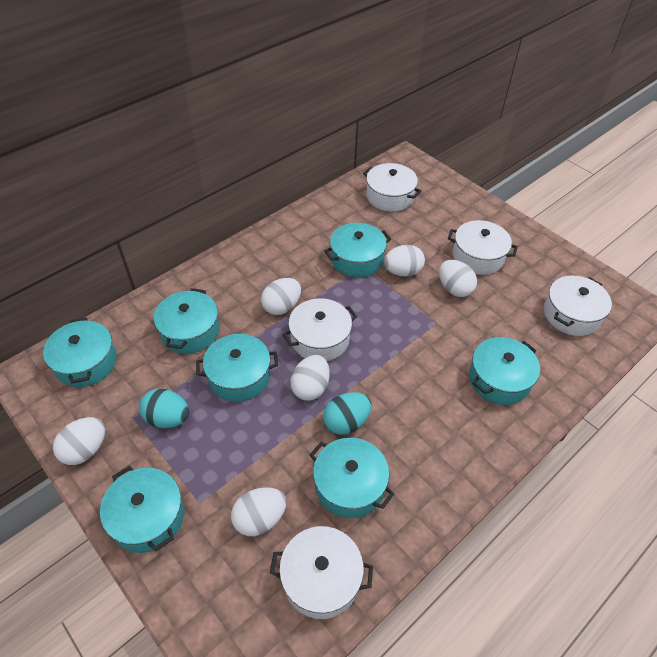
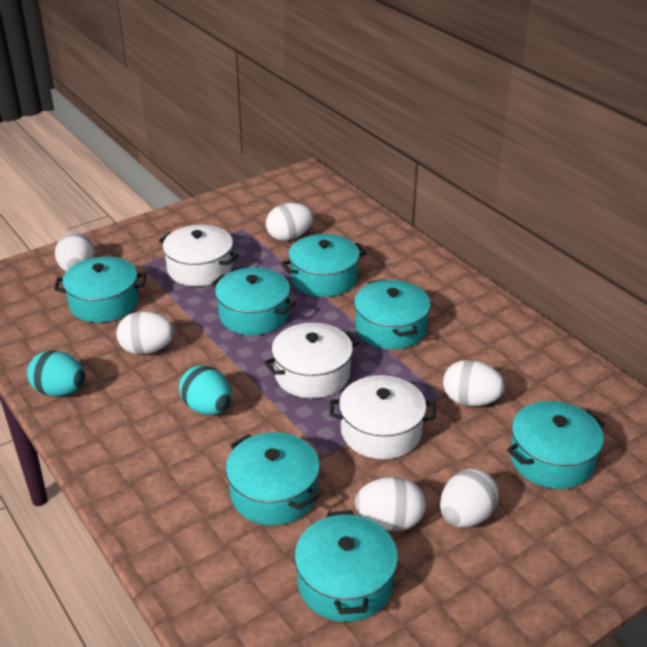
white pot: 5 -> 3

